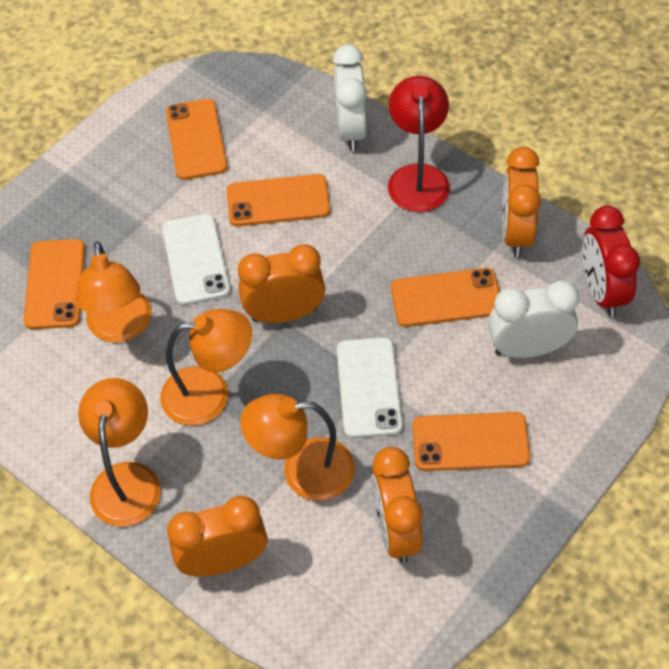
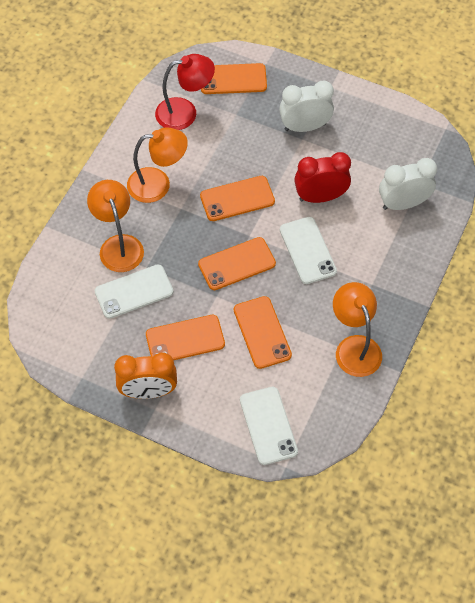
orange clock: 4 -> 1
orange lamp: 4 -> 3
white phone: 2 -> 3

